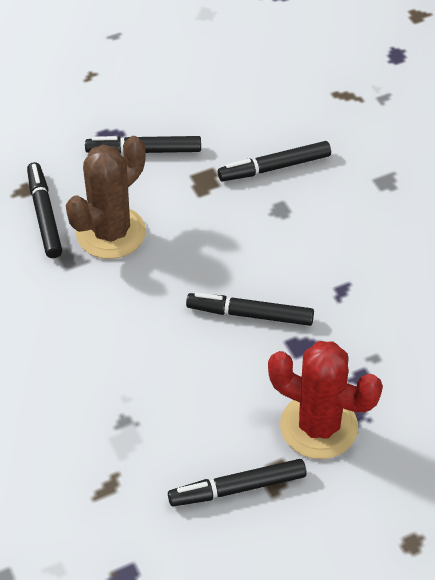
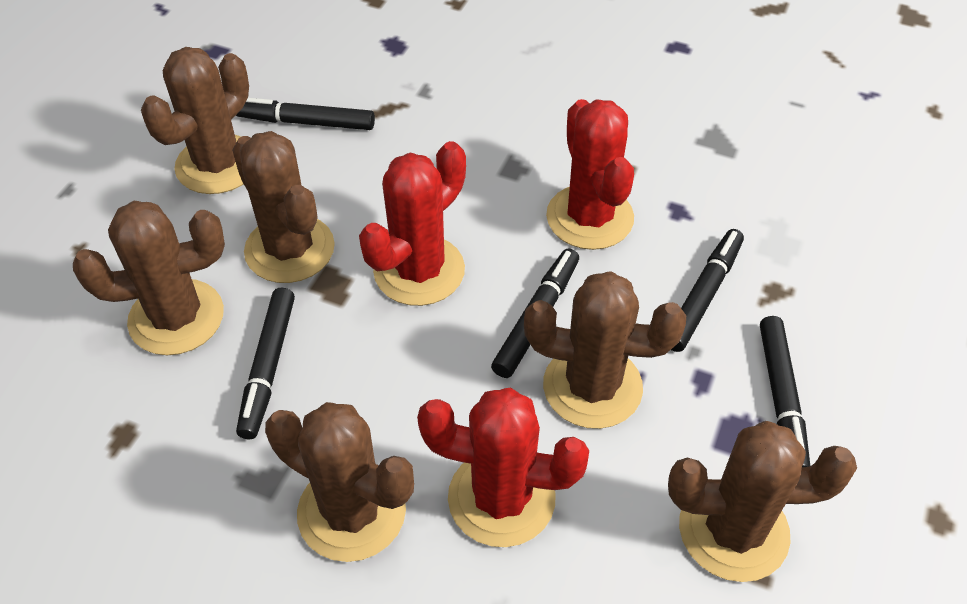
brown cactus: 1 -> 6
red cactus: 1 -> 3

